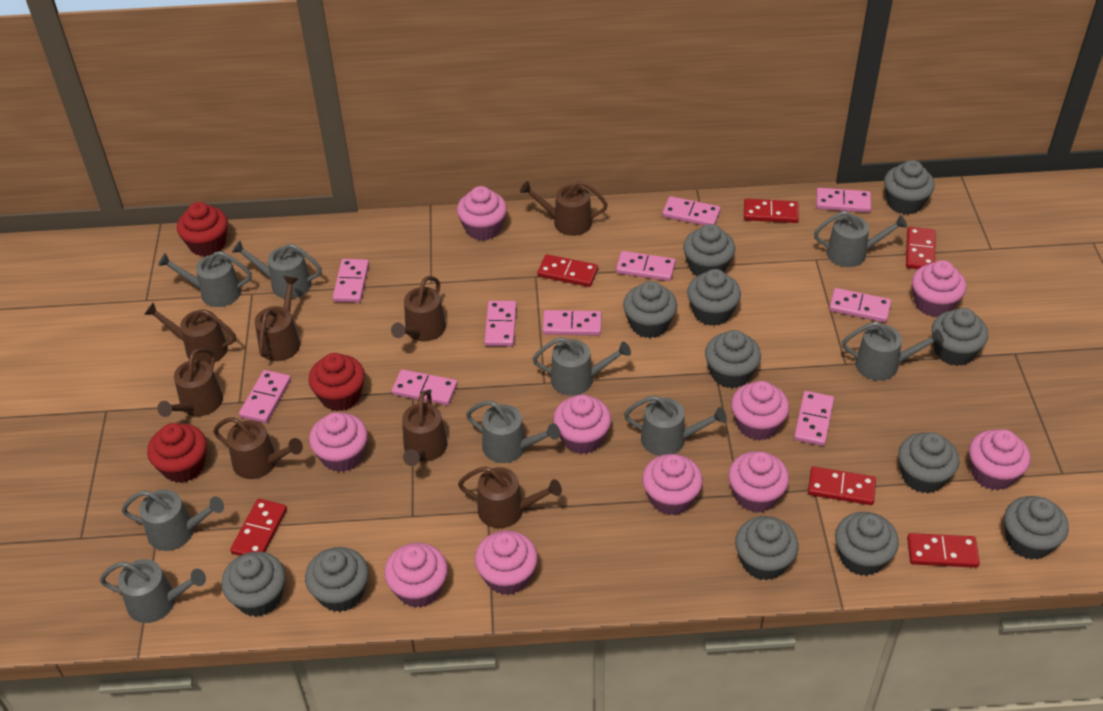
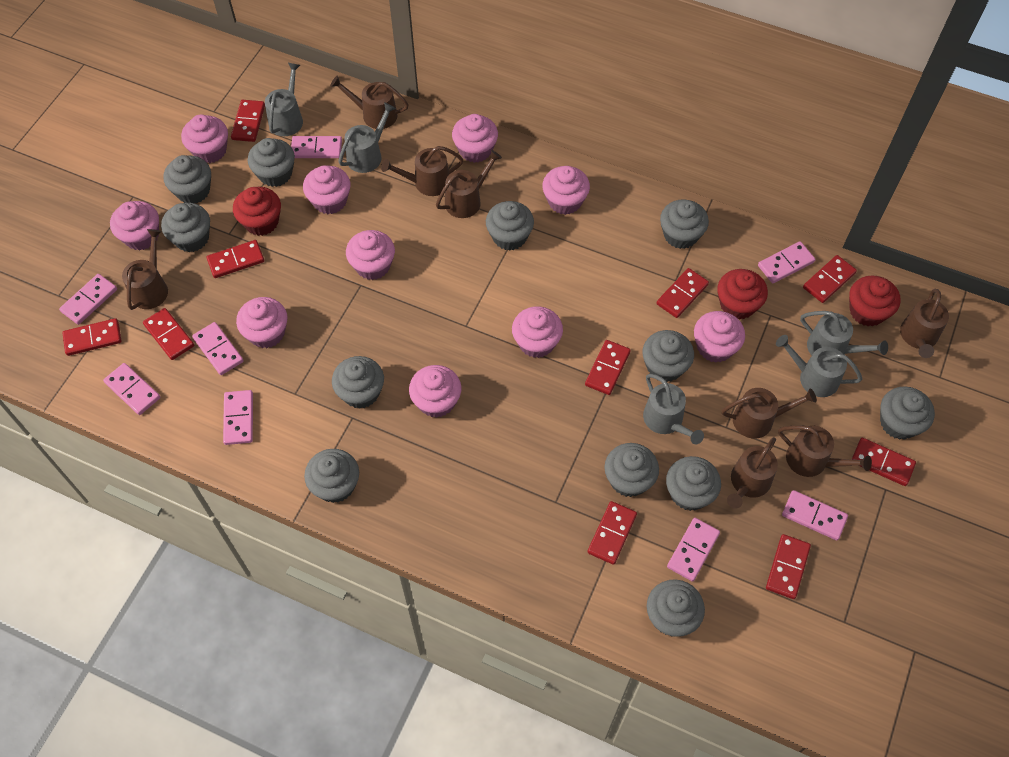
grey watering can: 9 -> 5
pink domino: 10 -> 8
red domino: 6 -> 10

